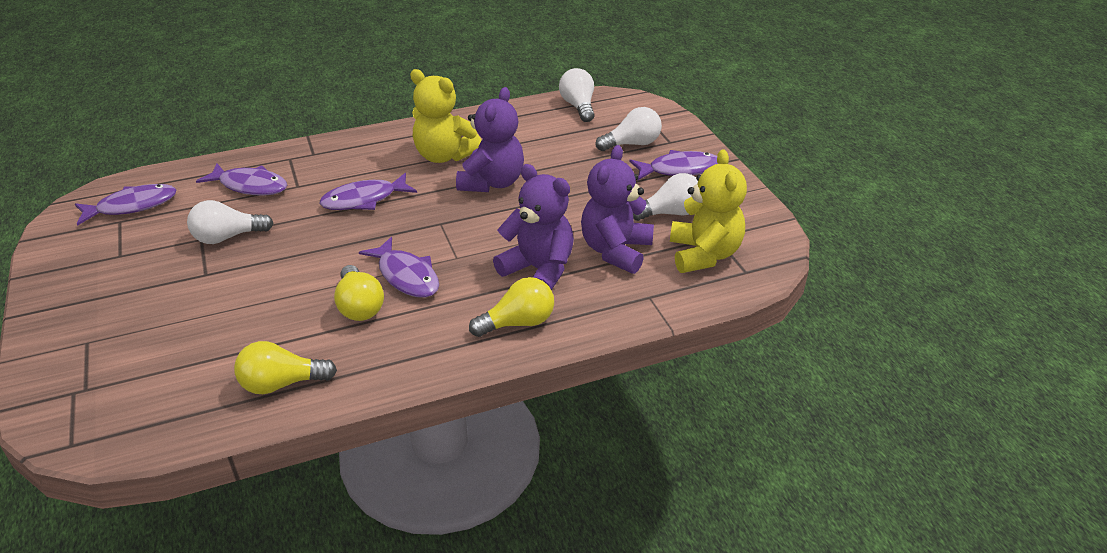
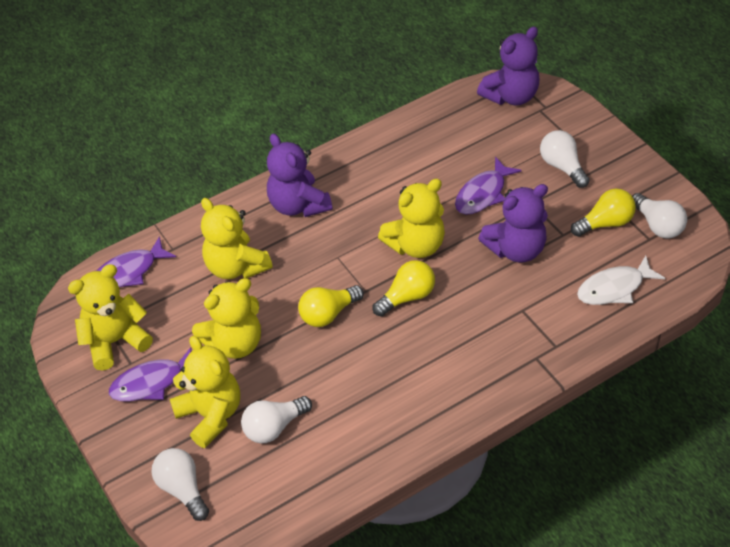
purple fish: 5 -> 3
white fish: 0 -> 1
yellow teddy bear: 2 -> 5

